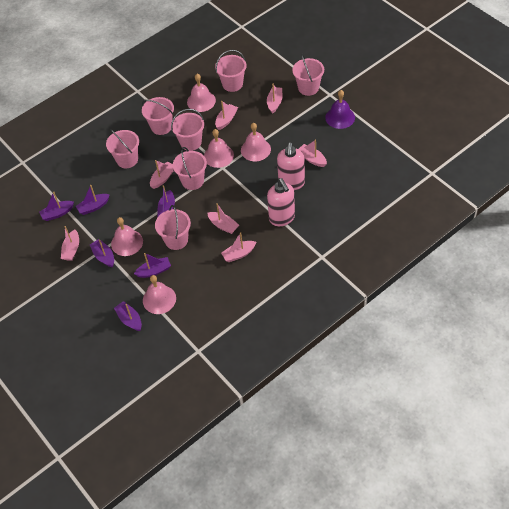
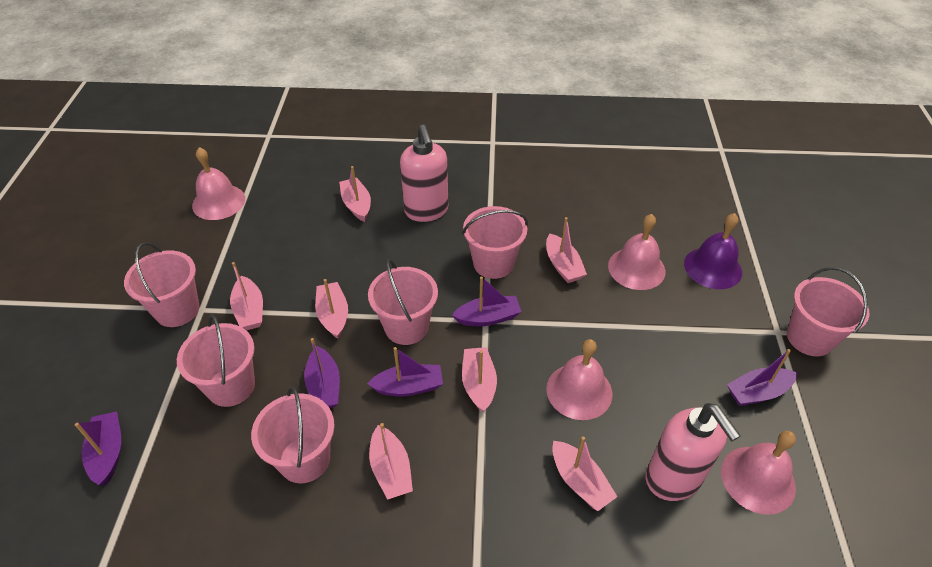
pink bell: 5 -> 4
pink bucket: 7 -> 6
purple boat: 6 -> 5

